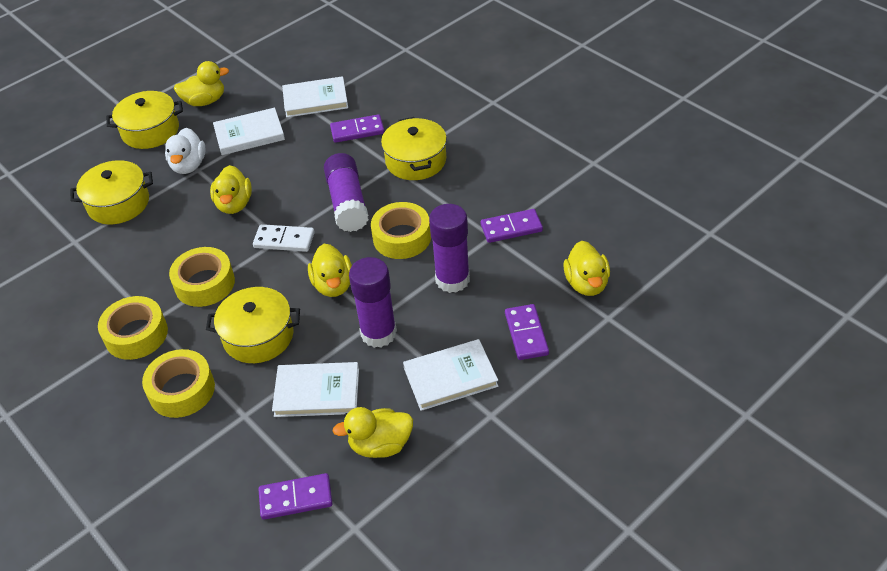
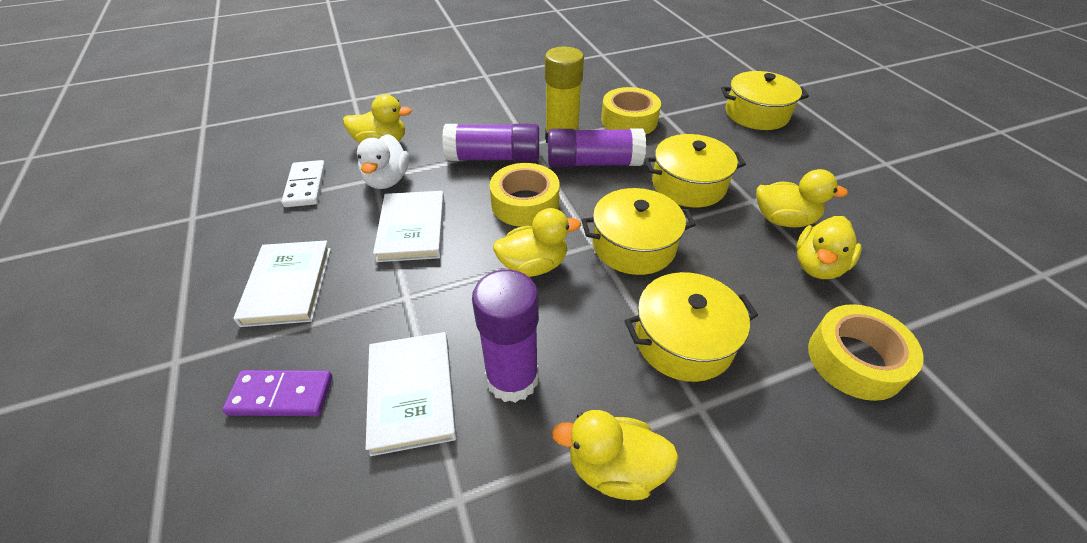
purple domino: 4 -> 1
white book: 4 -> 3
yellow glue stick: 0 -> 1
yellow tape: 4 -> 3

